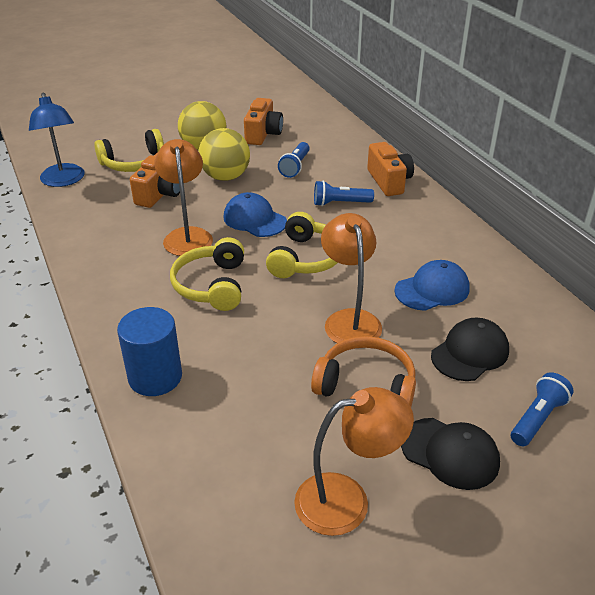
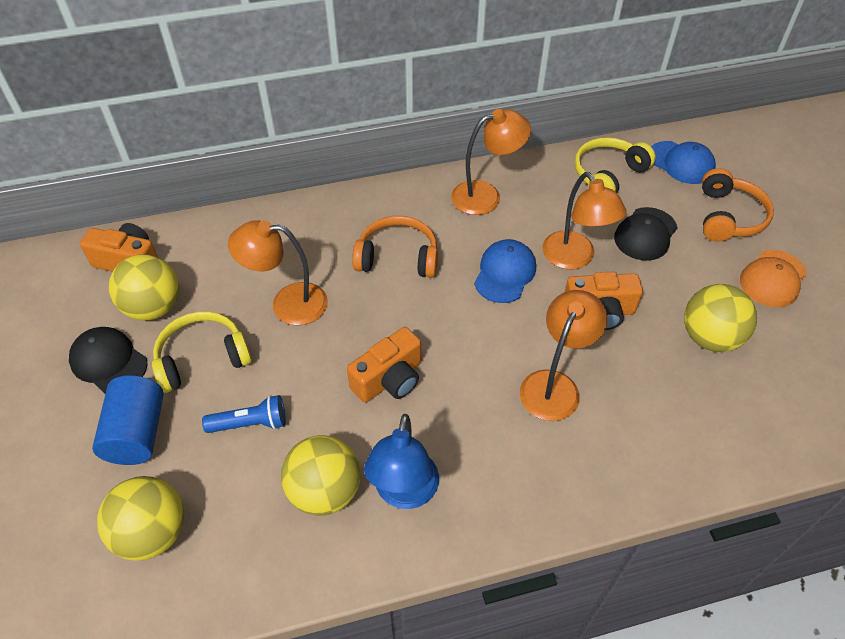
blue flashlight: 3 -> 1
orange cap: 0 -> 1
orange headphones: 1 -> 2
orange lamp: 3 -> 4
yellow ball: 2 -> 4
yellow headphones: 3 -> 2

